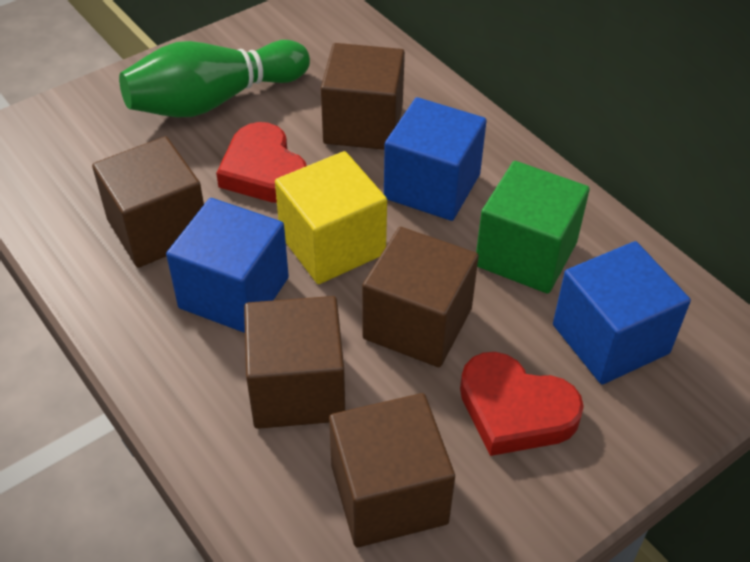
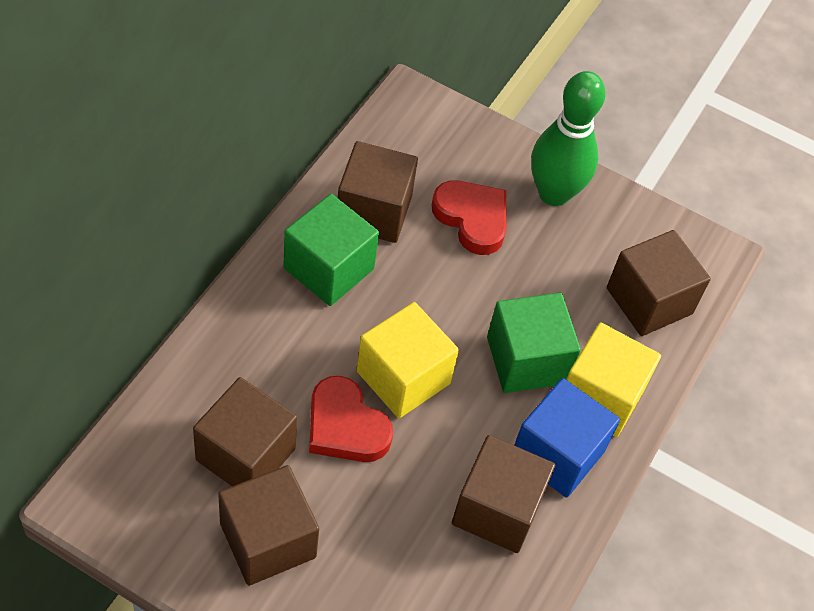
blue cube: 3 -> 1
green cube: 1 -> 2
yellow cube: 1 -> 2

